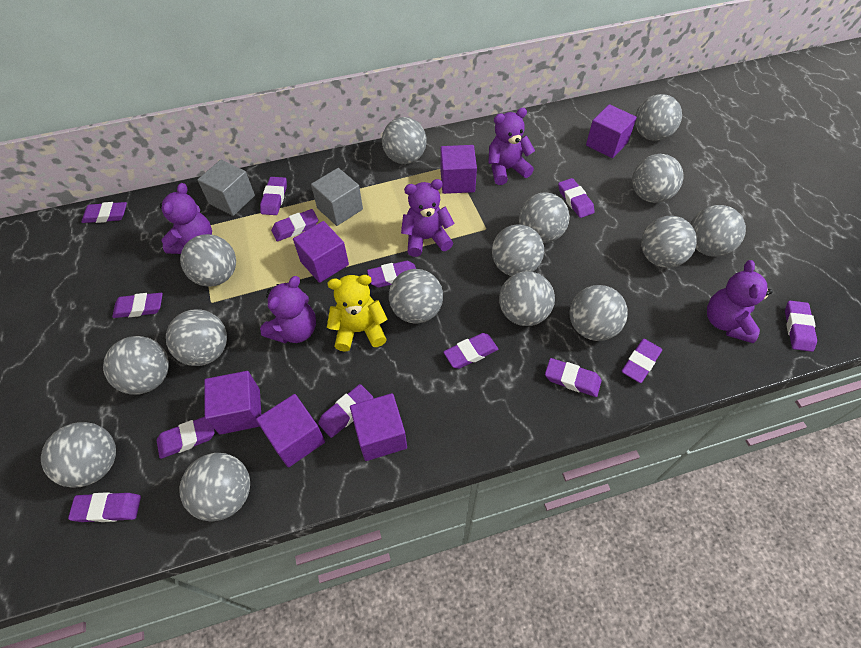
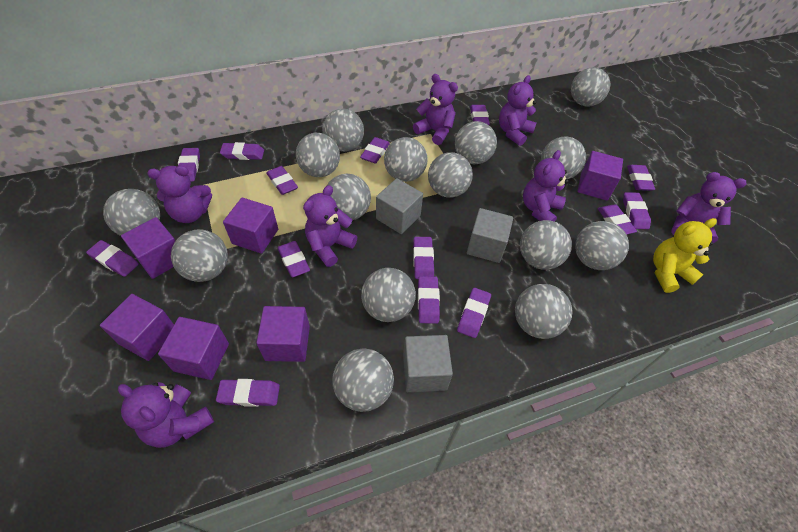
grey cube: 2 -> 3
purple eraser: 13 -> 14
purple teddy bear: 5 -> 7

